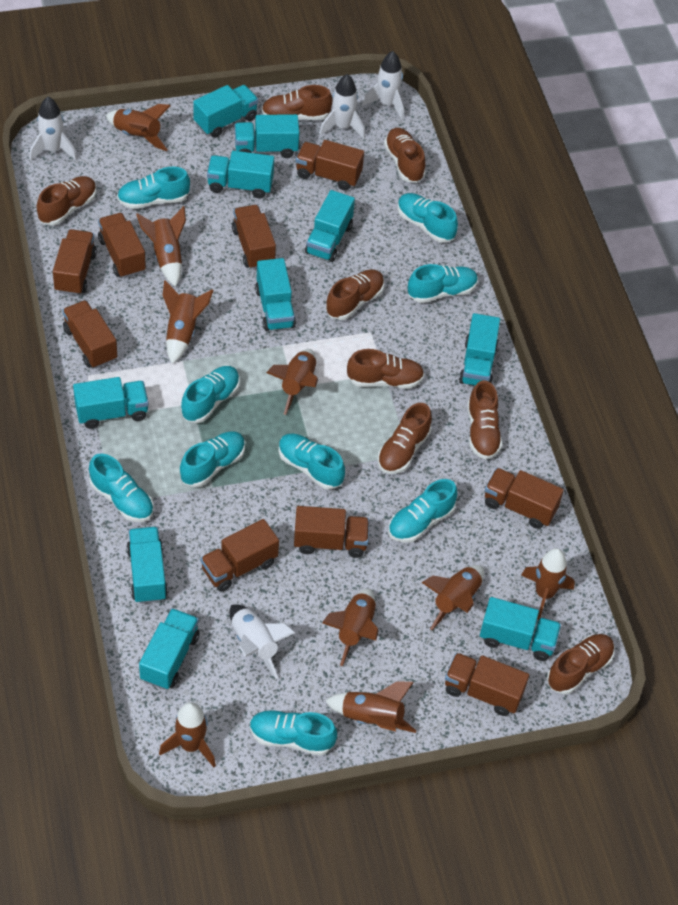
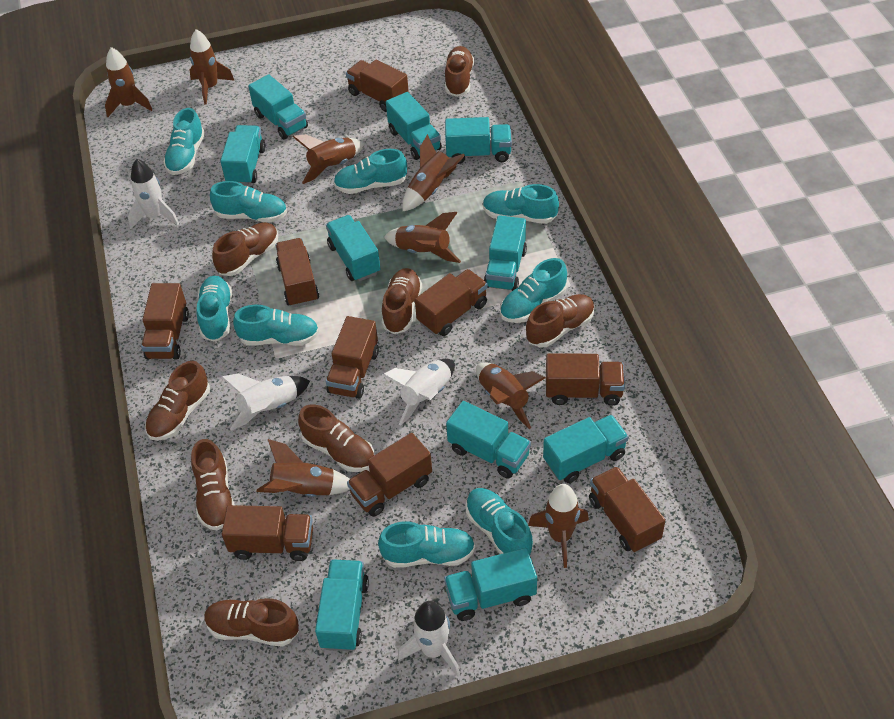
brown rocket: 9 -> 8

